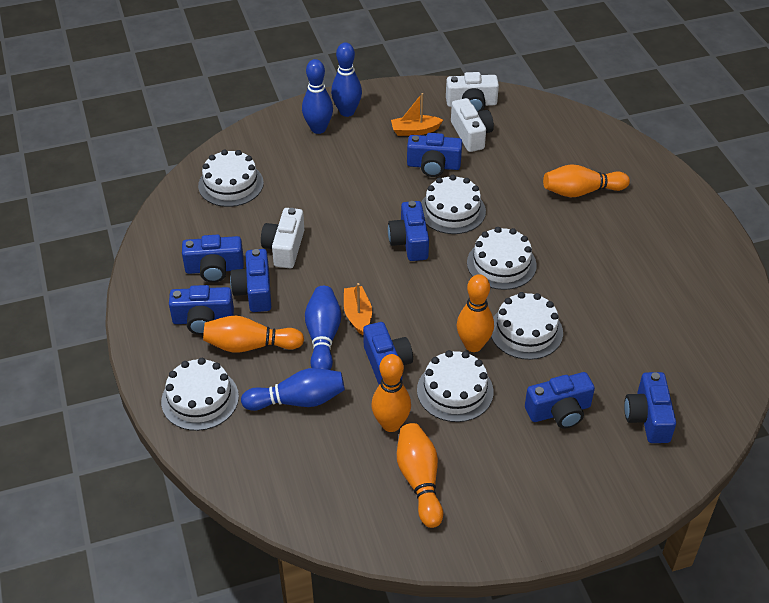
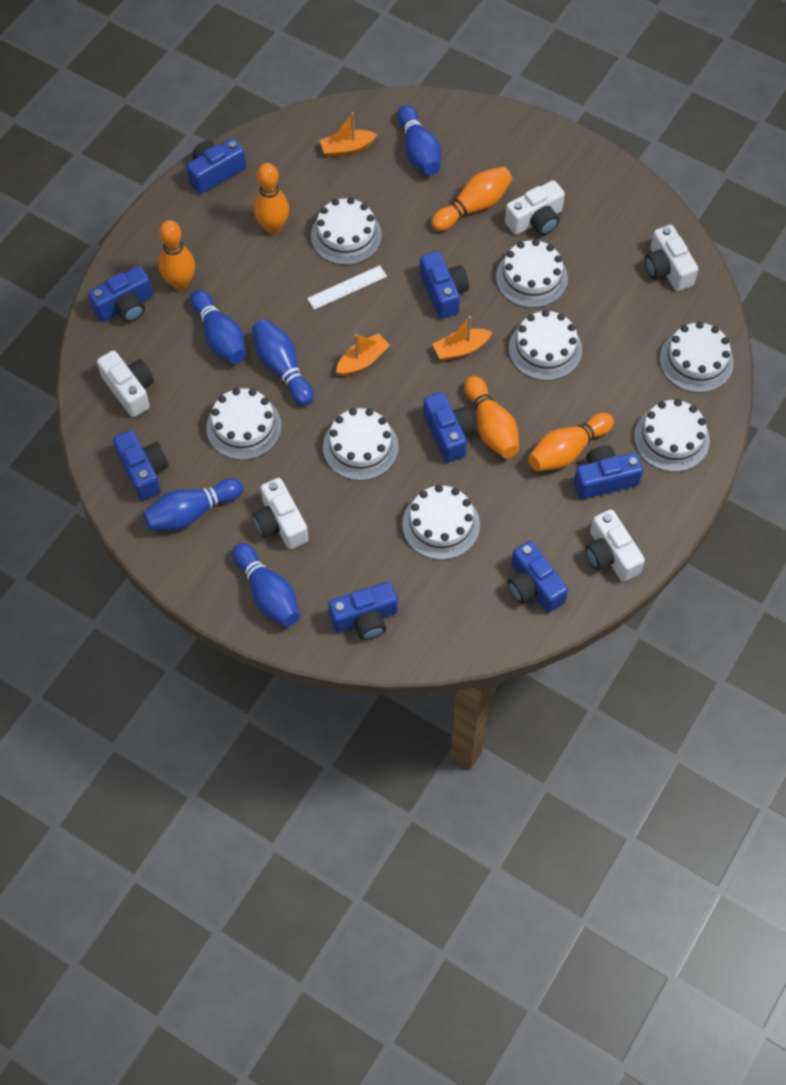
blue bowling pin: 4 -> 5
orange boat: 2 -> 3
white cake: 6 -> 8
white camera: 3 -> 5
white ruler: 0 -> 1

